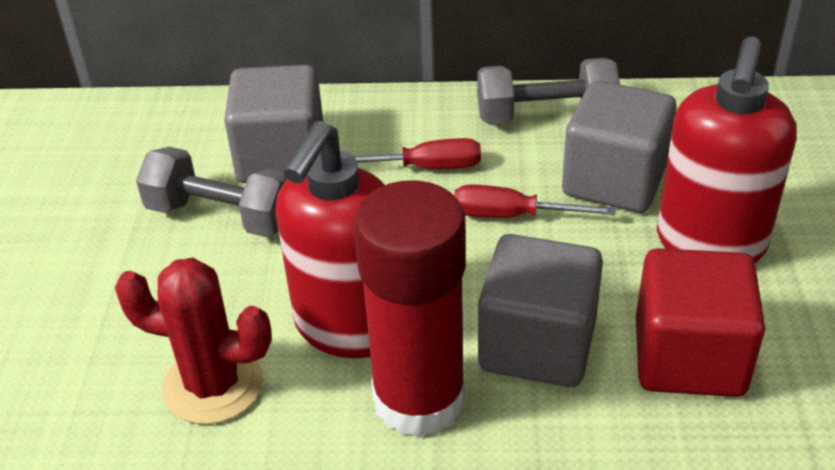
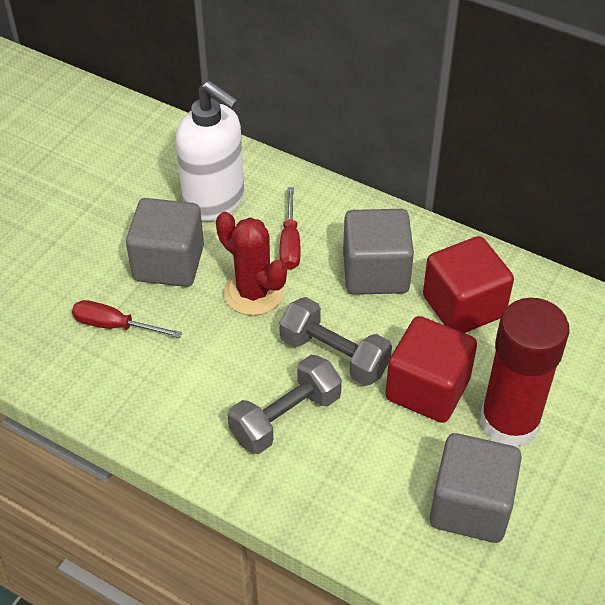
red cube: 1 -> 2
red soap dispenser: 2 -> 0
white soap dispenser: 0 -> 1

